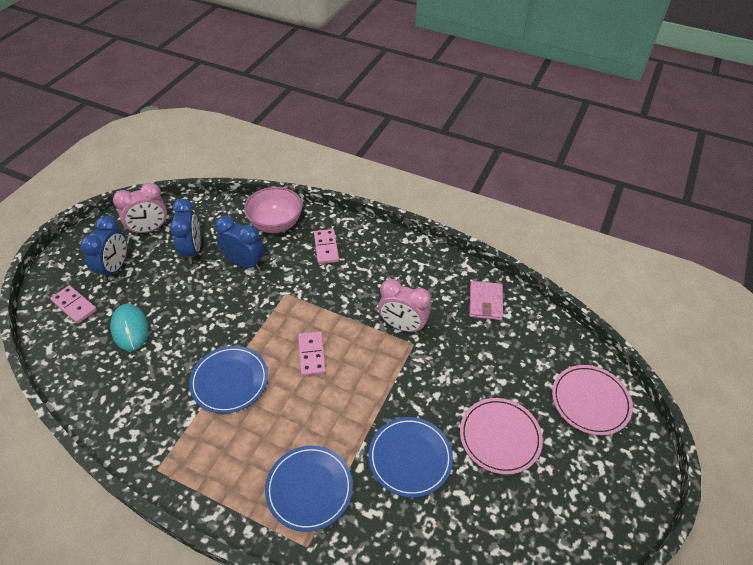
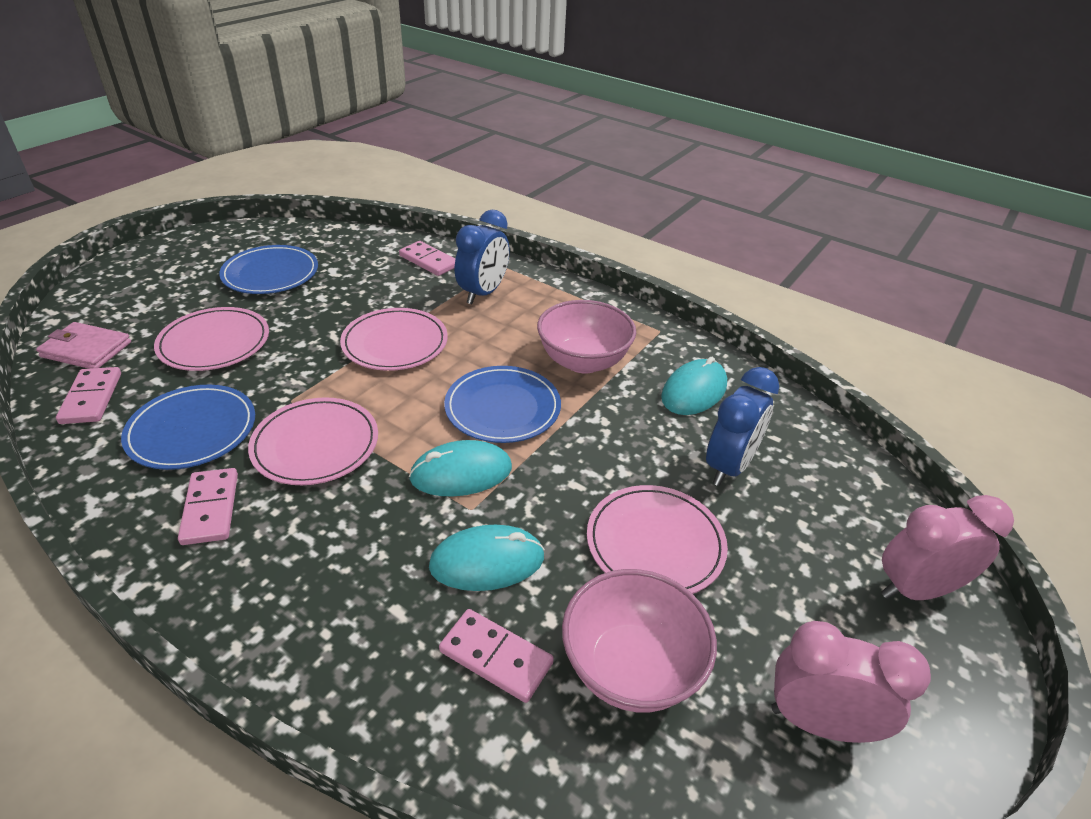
blue clock: 3 -> 2
pink bowl: 1 -> 2
pink domino: 3 -> 4
pink plate: 2 -> 4
turquoise mouse: 1 -> 3

